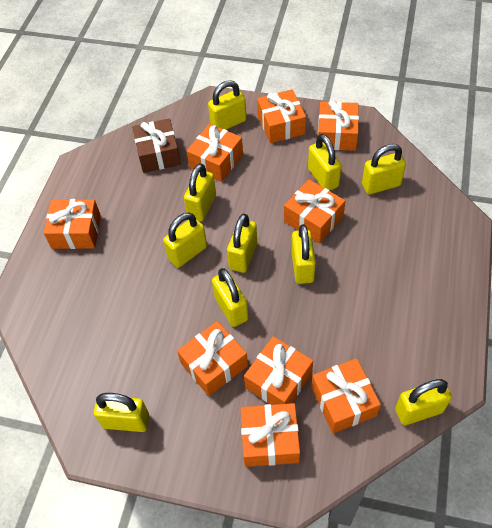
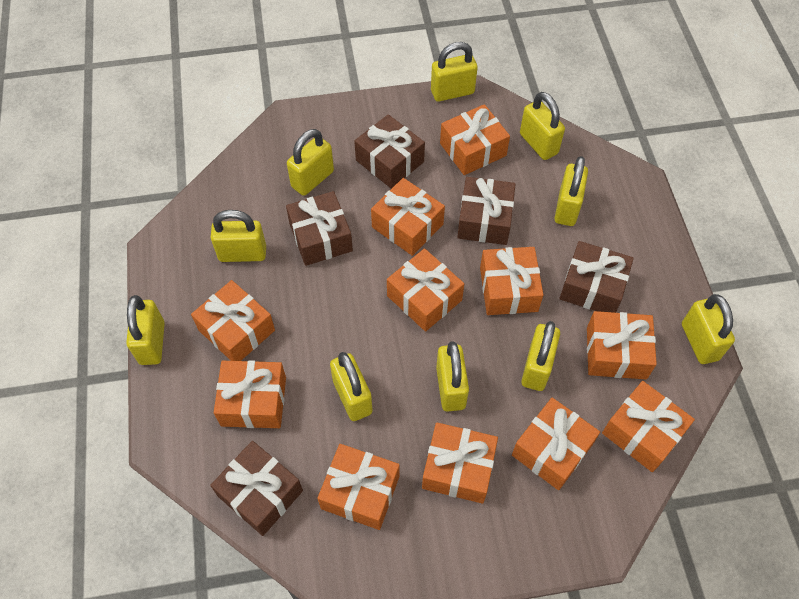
brown gift: 1 -> 5
orange gift: 9 -> 11

